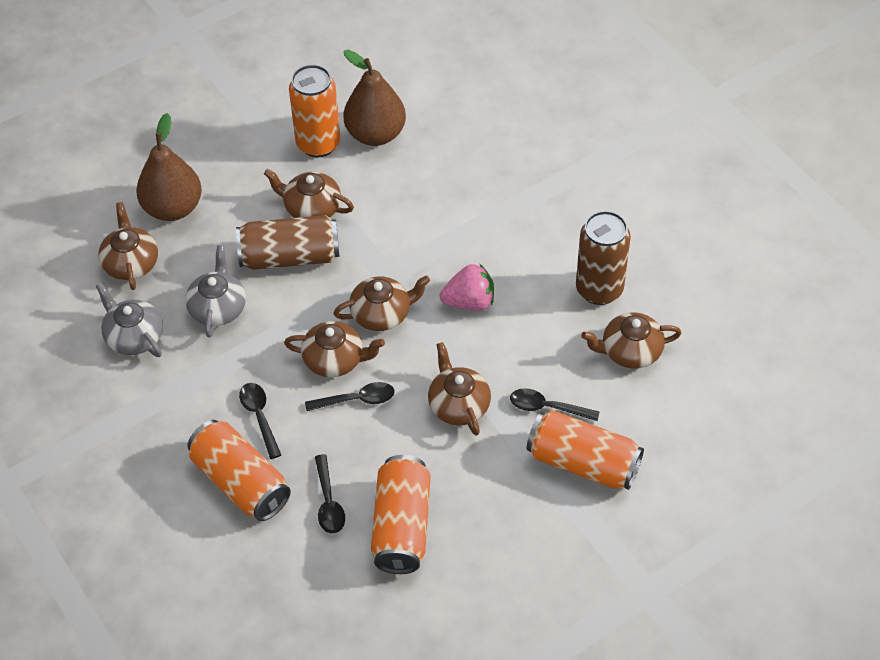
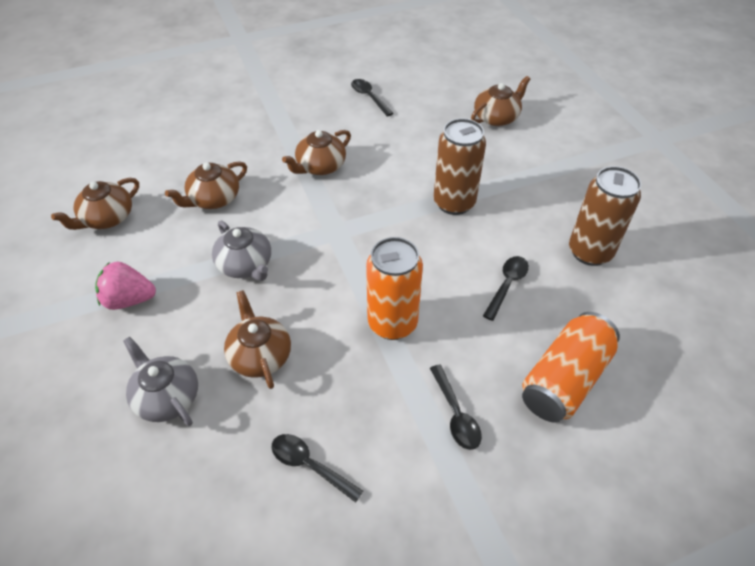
brown pear: 2 -> 0
brown teapot: 6 -> 5
orange can: 4 -> 2

